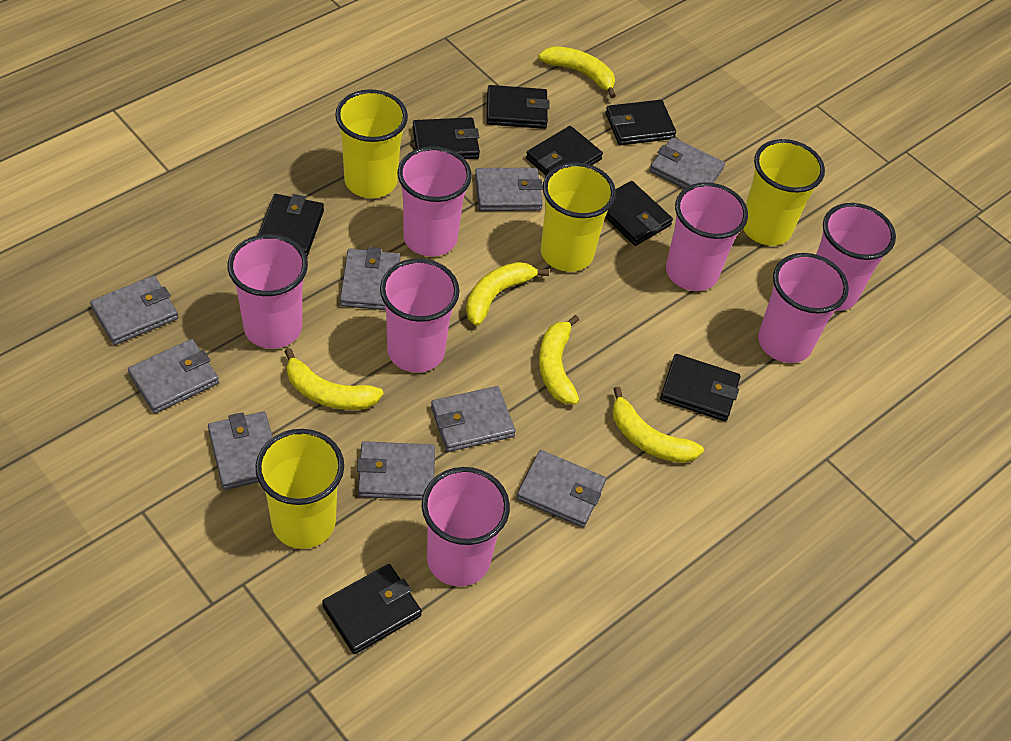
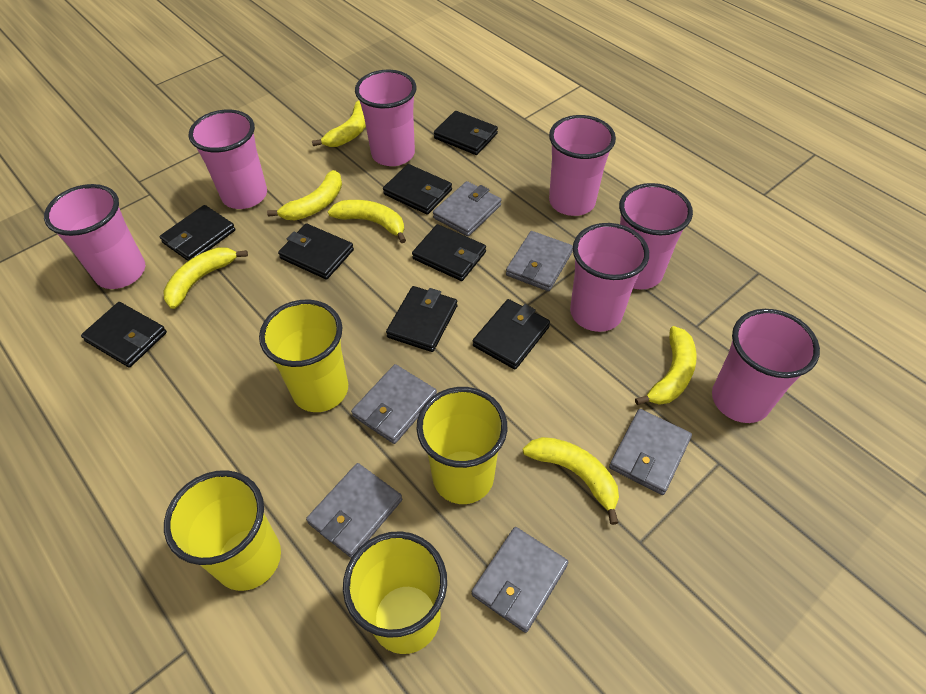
grey wallet: 9 -> 6
yellow banana: 5 -> 6

